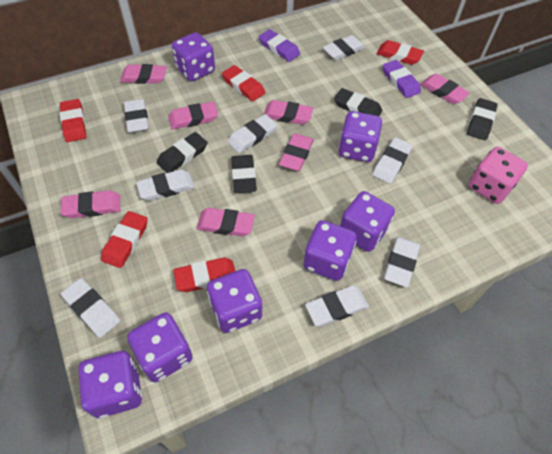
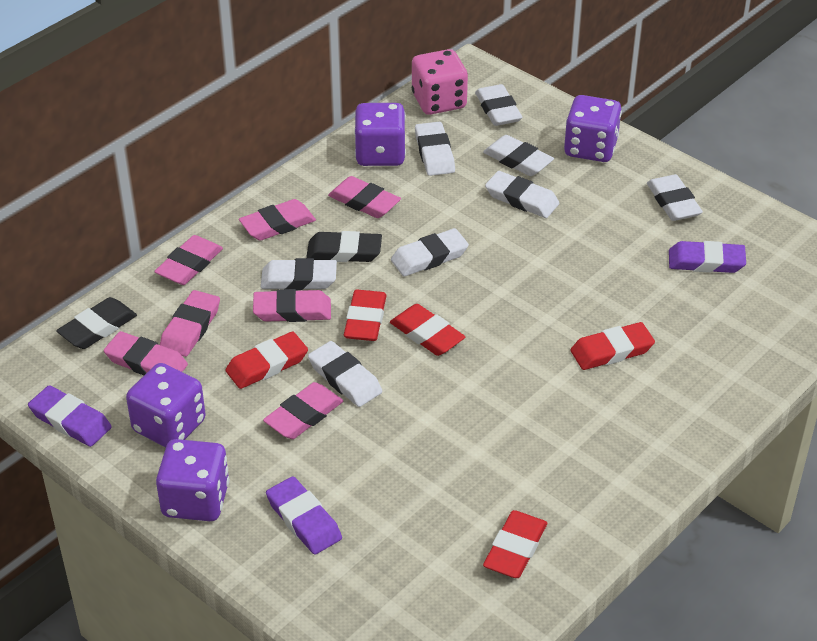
black eraser: 4 -> 2
purple dice: 7 -> 4
purple eraser: 2 -> 3

